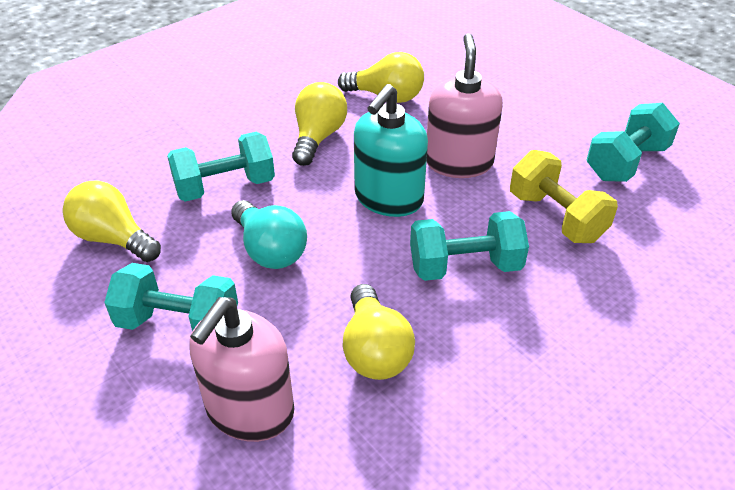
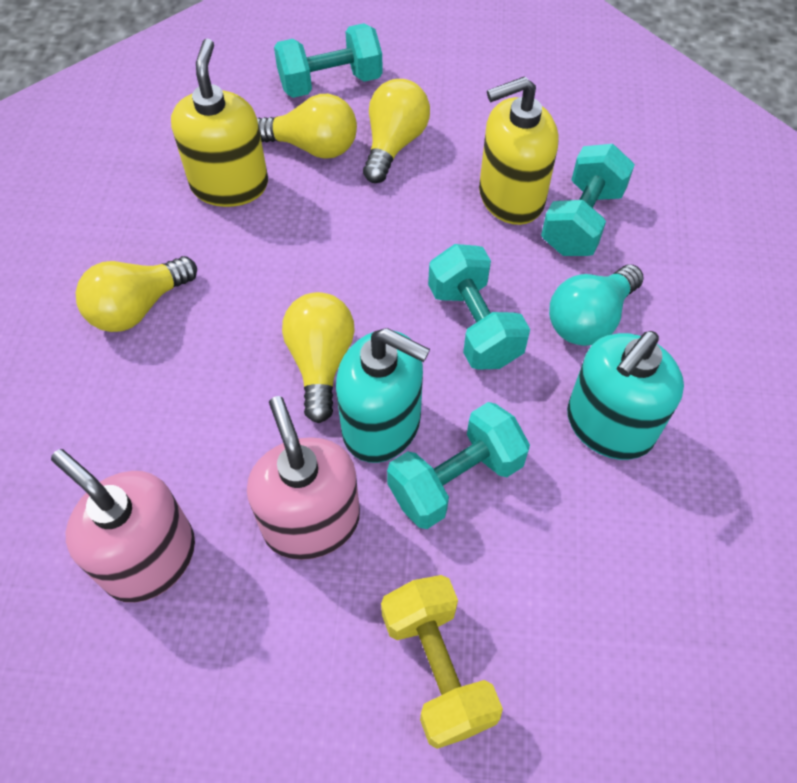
turquoise soap dispenser: 1 -> 2
yellow soap dispenser: 0 -> 2

